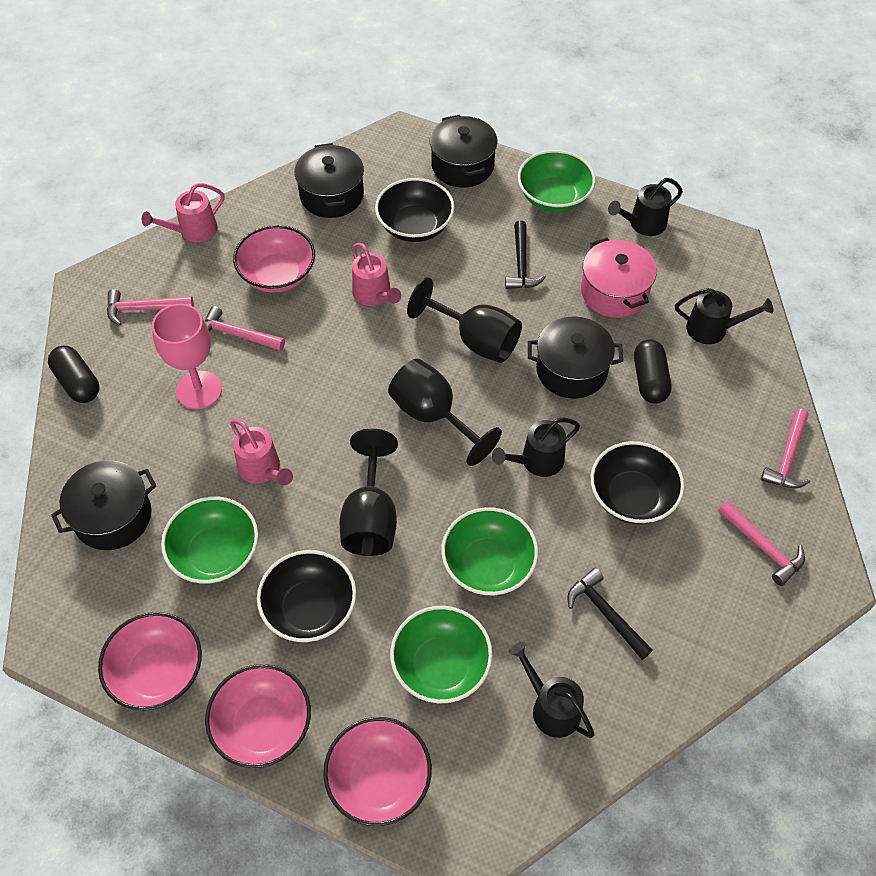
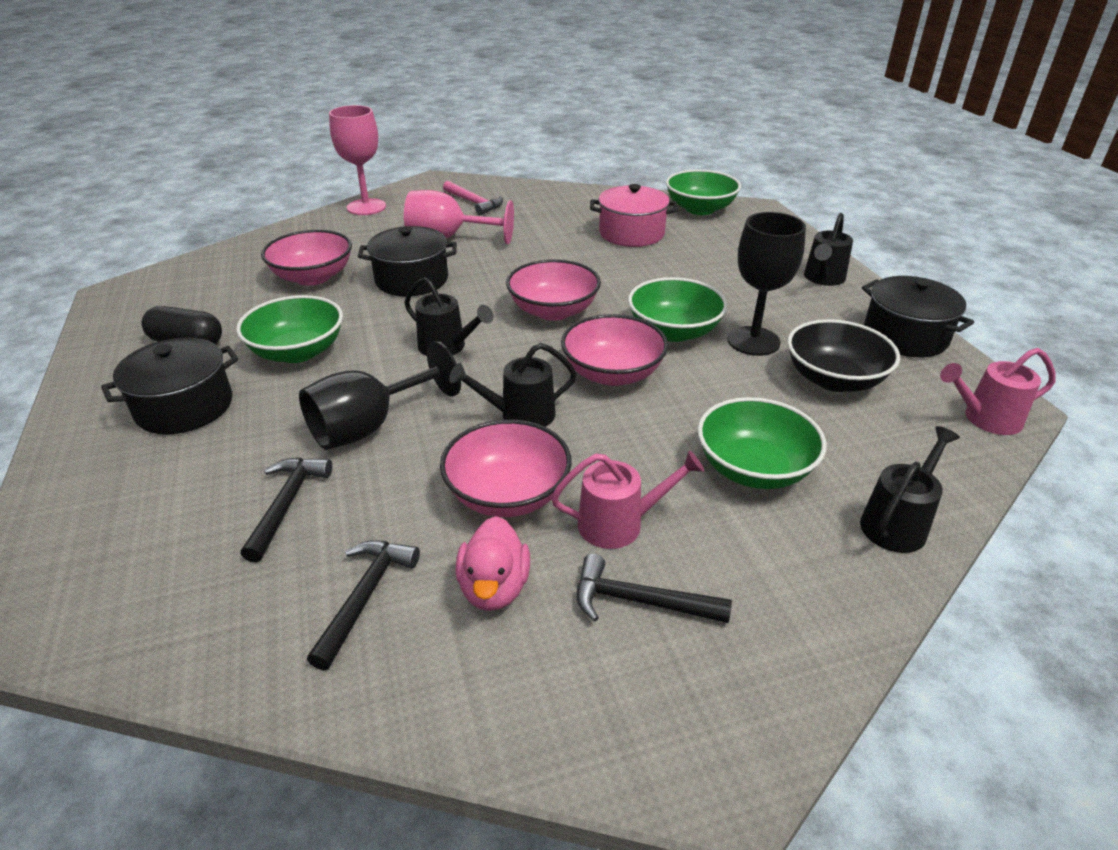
black bowl: 3 -> 1
black capsule: 2 -> 1
black goblet: 3 -> 2
black hammer: 2 -> 3
black pot: 4 -> 3
pink duck: 0 -> 1
pink goblet: 1 -> 2
pink hammer: 4 -> 1
pink watering can: 3 -> 2

